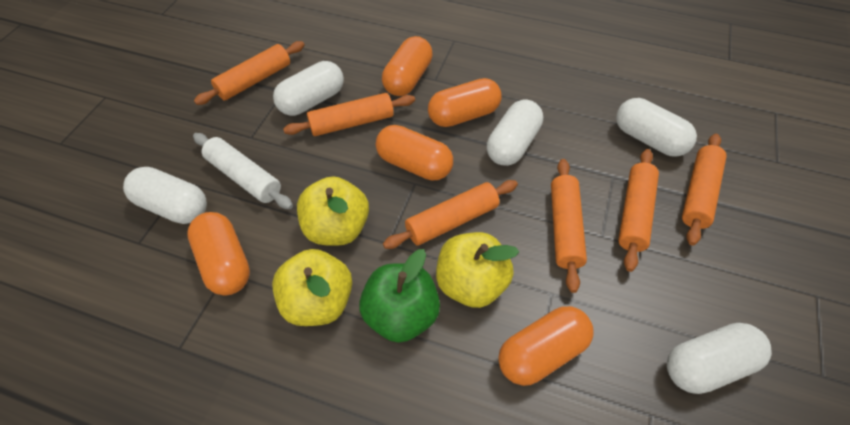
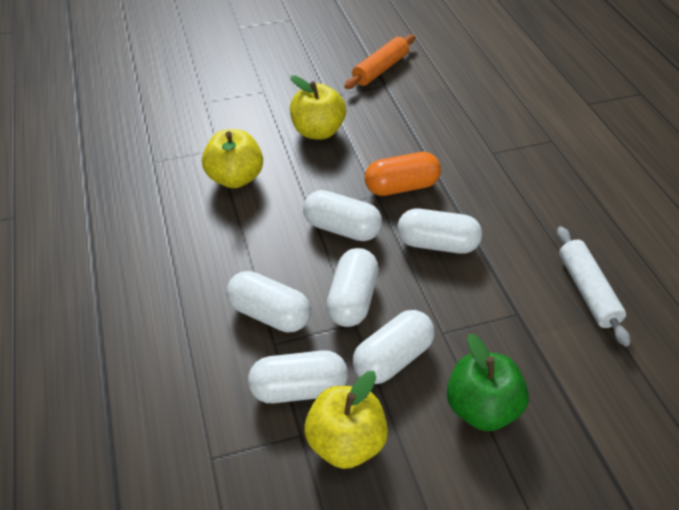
orange capsule: 5 -> 1
orange rolling pin: 6 -> 1
white capsule: 5 -> 6

